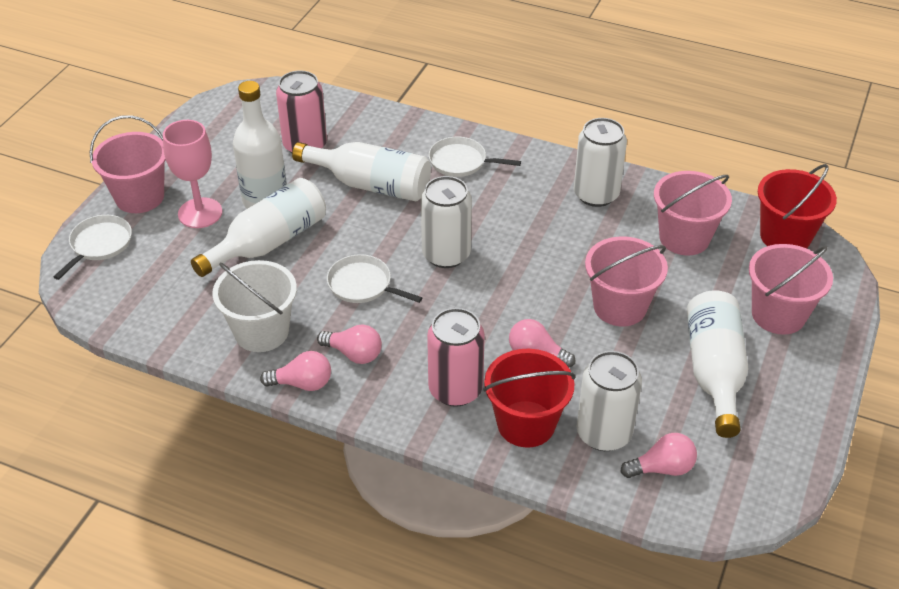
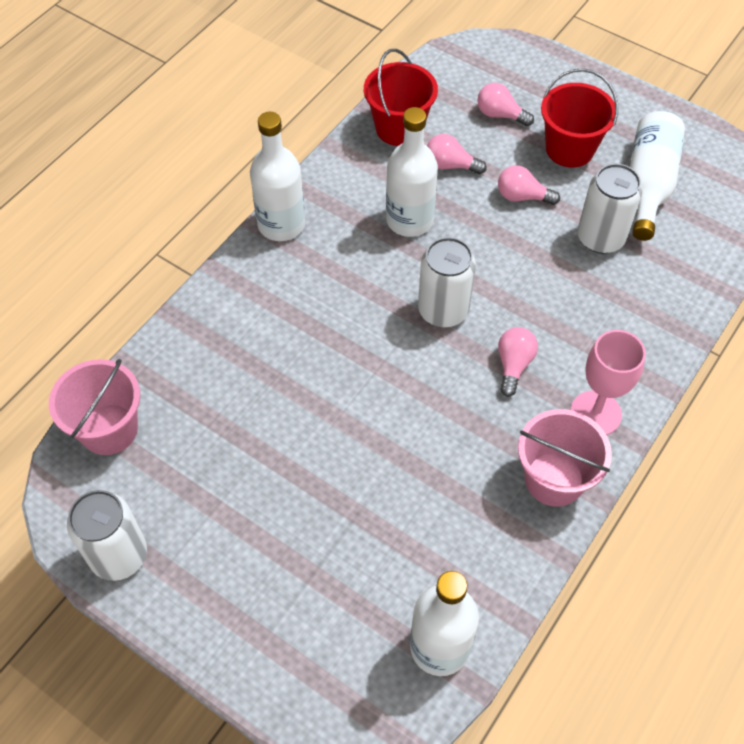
pink bucket: 4 -> 2
pink can: 2 -> 0
white bucket: 1 -> 0
white pan: 3 -> 0

